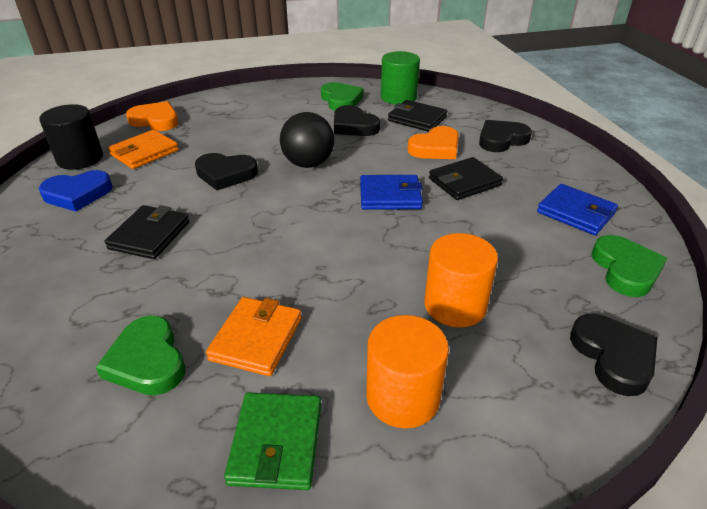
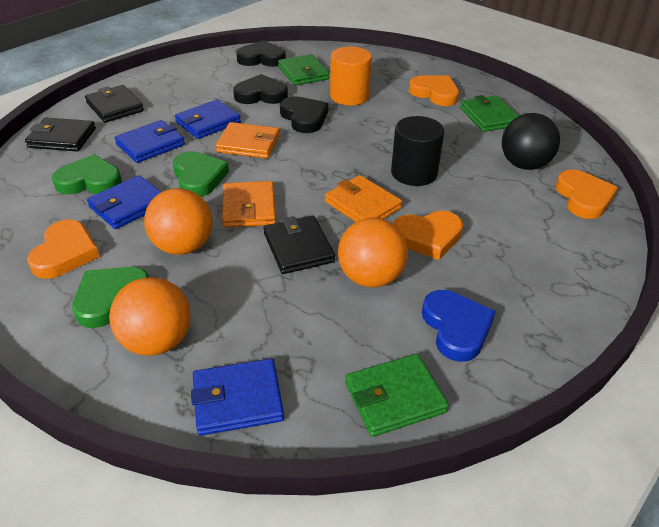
black heart: 4 -> 3
blue wallet: 2 -> 4
green cylinder: 1 -> 0
green wallet: 1 -> 3
orange ball: 0 -> 3
orange cylinder: 2 -> 1
orange heart: 2 -> 4
orange wallet: 2 -> 3

